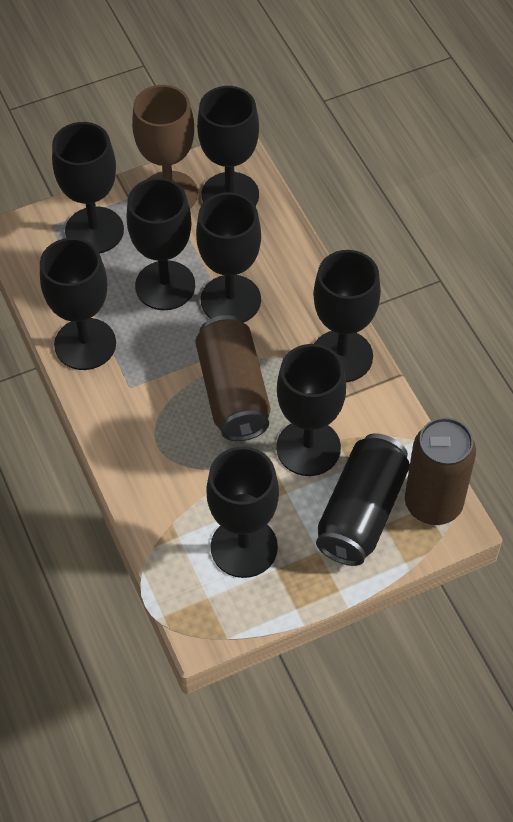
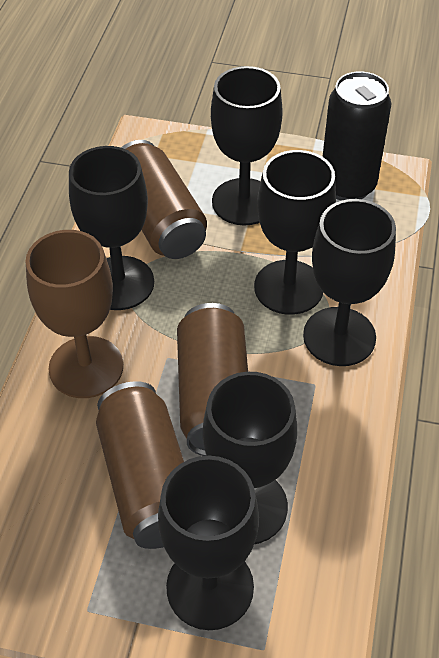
black goblet: 8 -> 6
brown can: 2 -> 3

